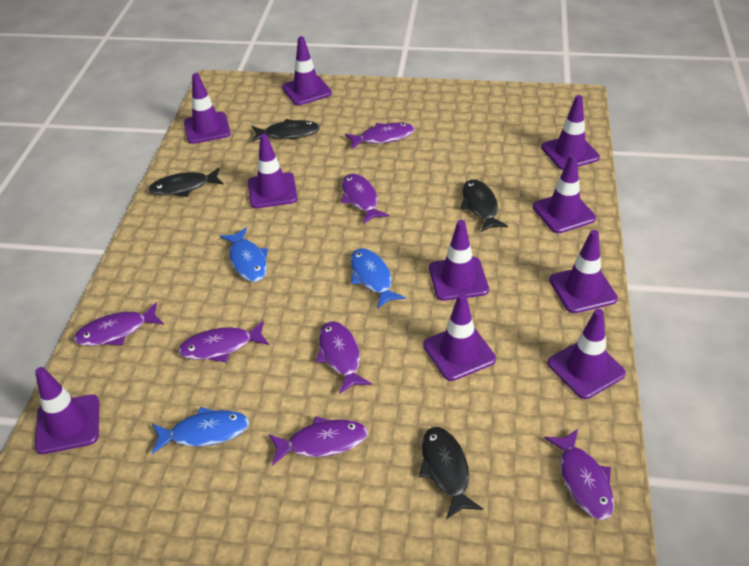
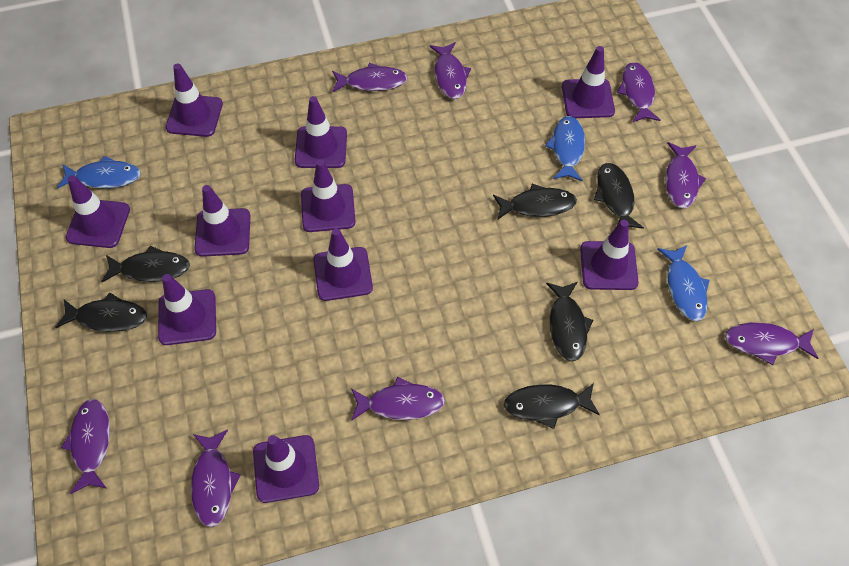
black fish: 4 -> 6
purple fish: 7 -> 8

